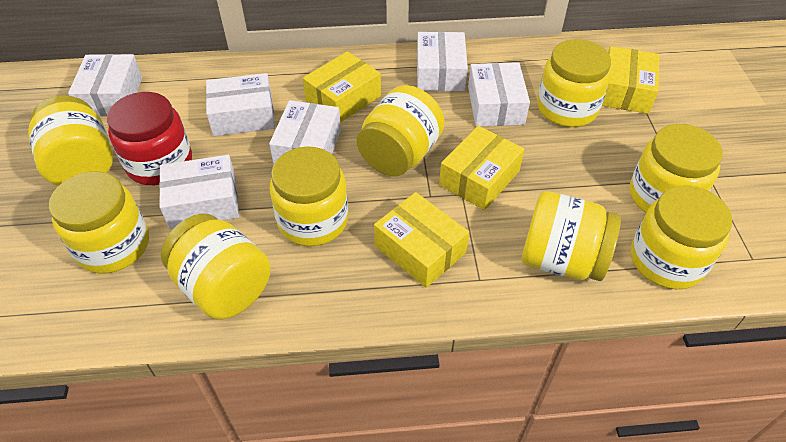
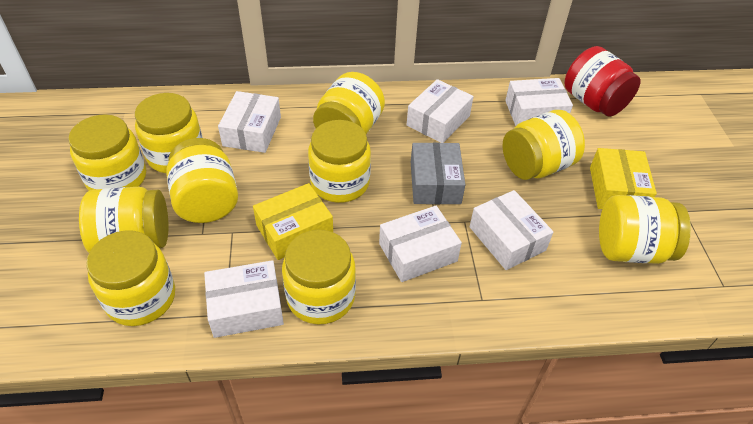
grey box: 0 -> 1
yellow box: 4 -> 2
yellow jar: 9 -> 10

